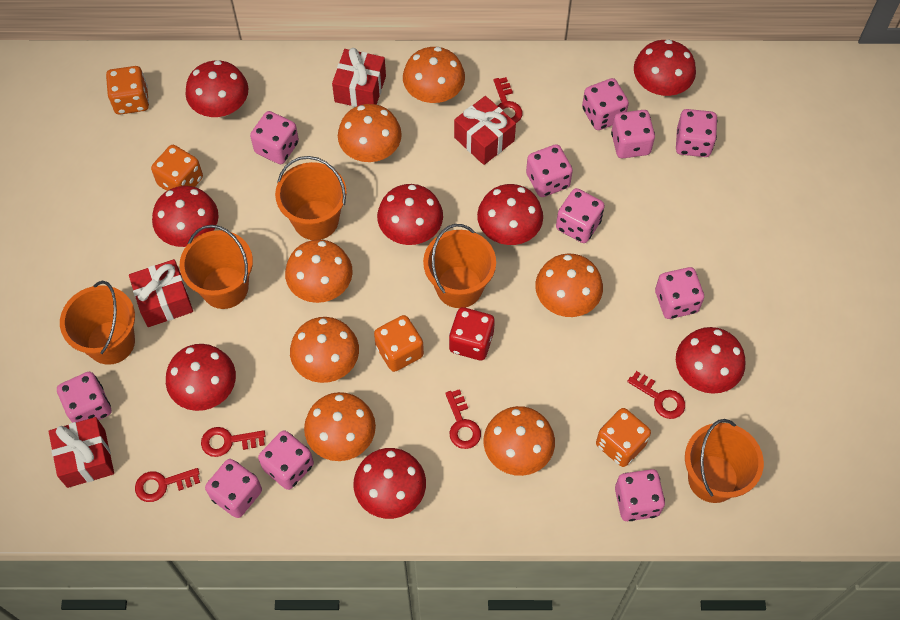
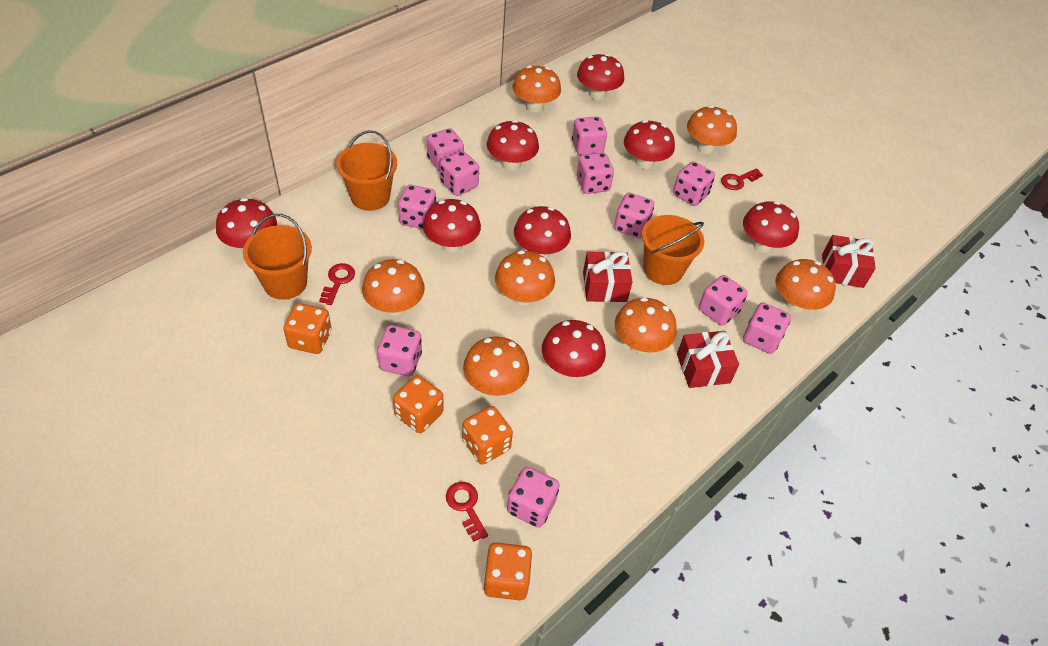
orange bucket: 5 -> 3
red dice: 1 -> 0
red gift: 4 -> 3
red key: 5 -> 3

